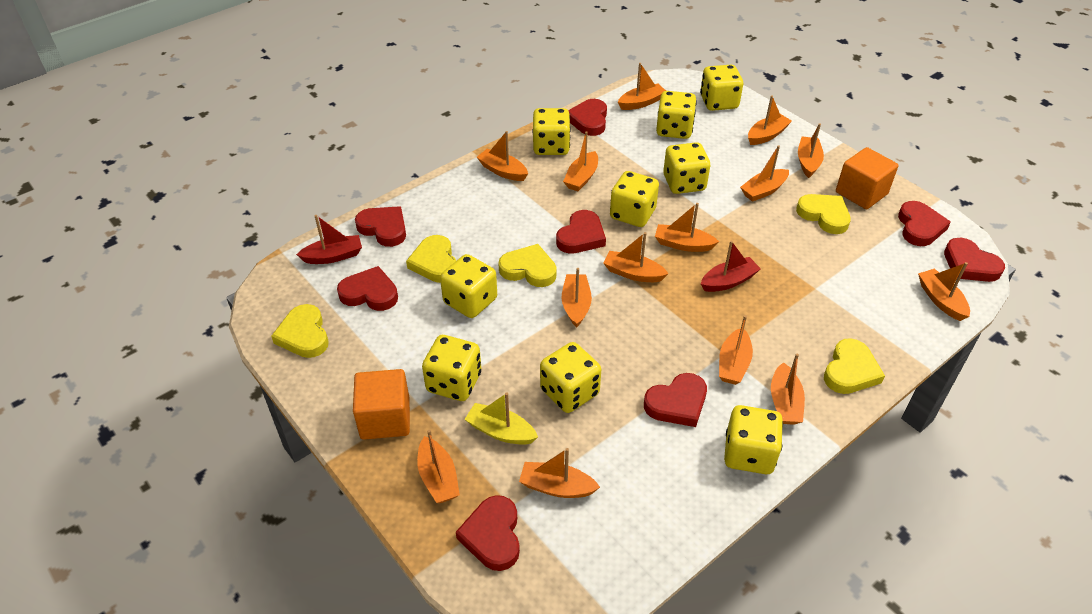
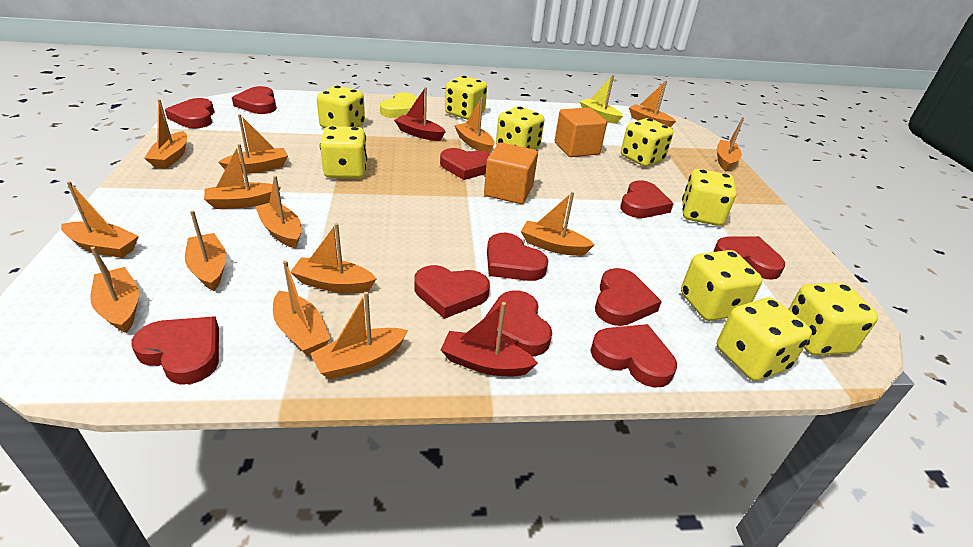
red heart: 8 -> 11
yellow heart: 5 -> 1

